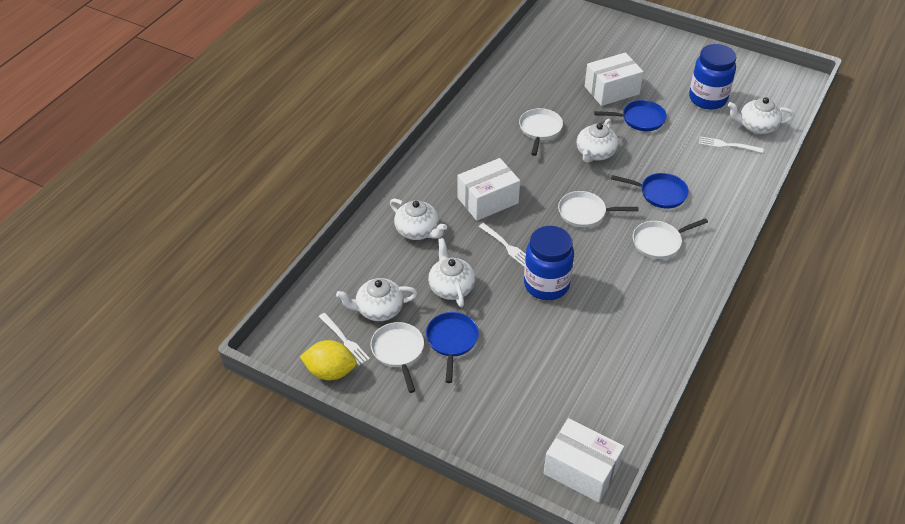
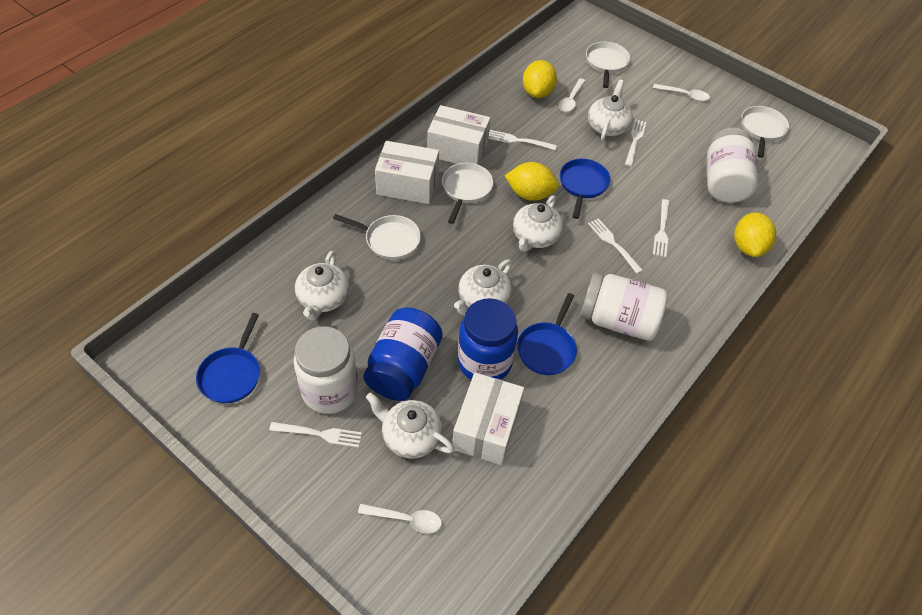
white fork: 3 -> 5
white jar: 0 -> 3
white spoon: 0 -> 3
yellow lemon: 1 -> 3

